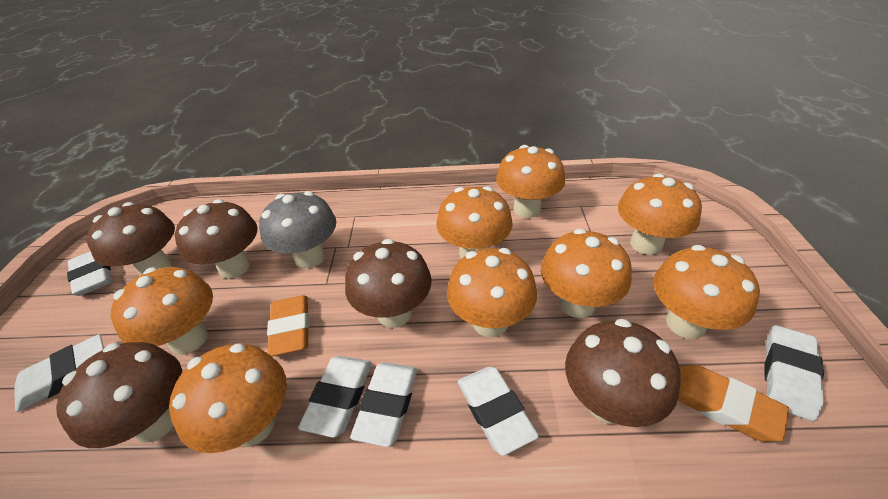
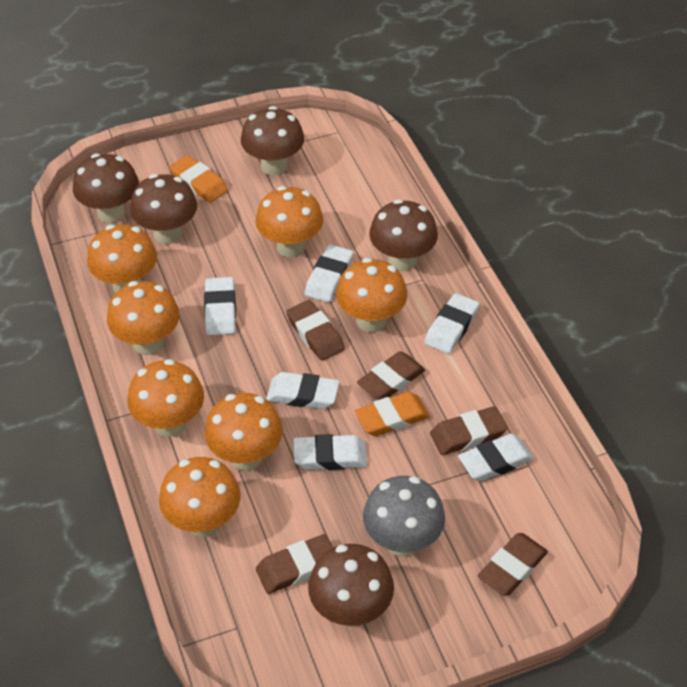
brown eraser: 0 -> 5
orange mushroom: 8 -> 7

